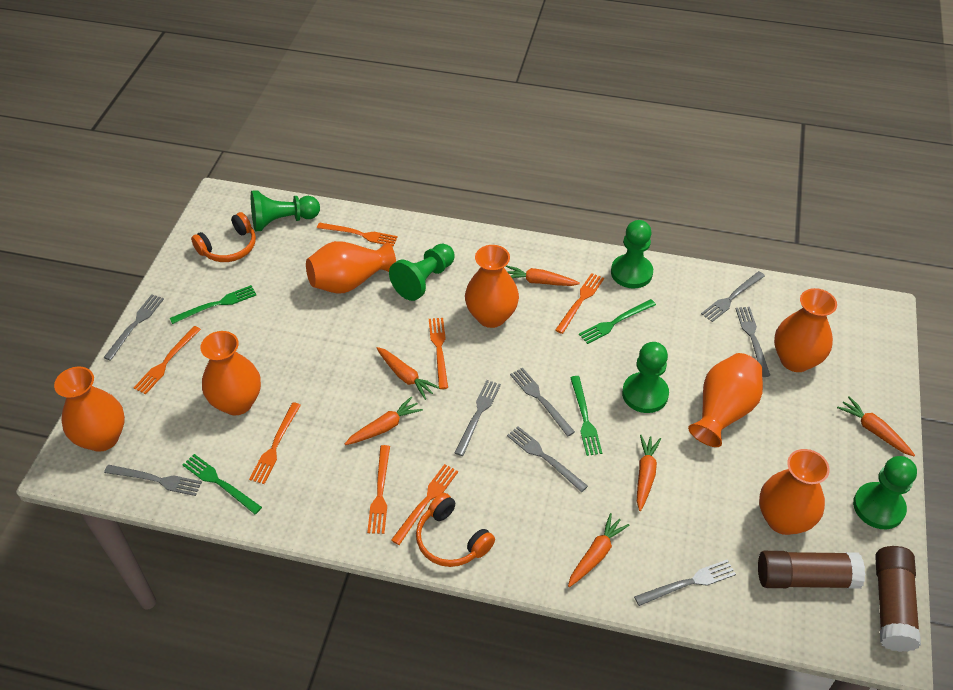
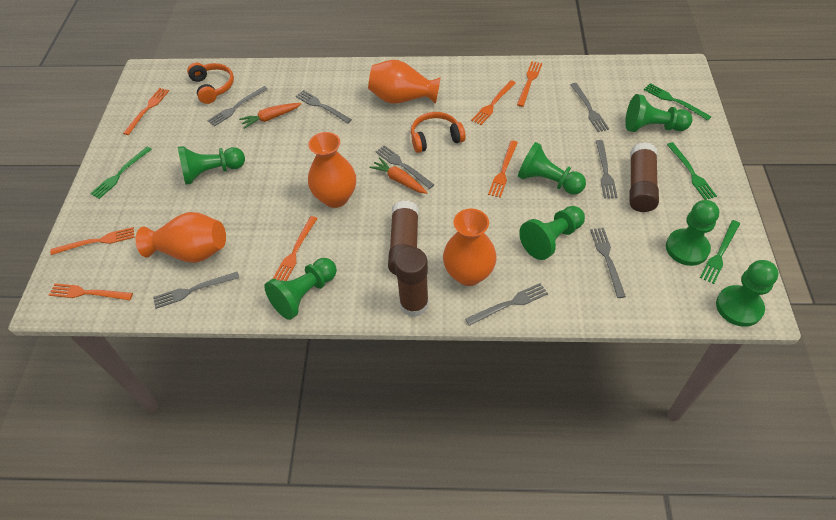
brown glue stick: 2 -> 3
green pawn: 5 -> 7
orange carrot: 6 -> 2
orange vase: 7 -> 4

